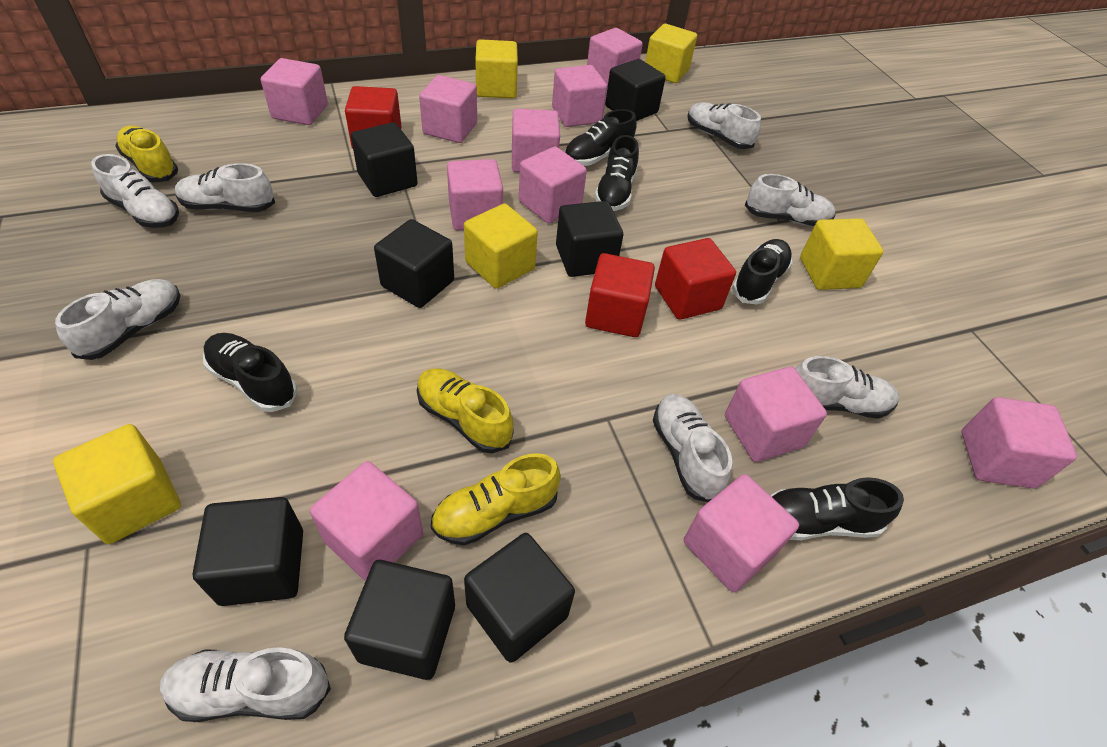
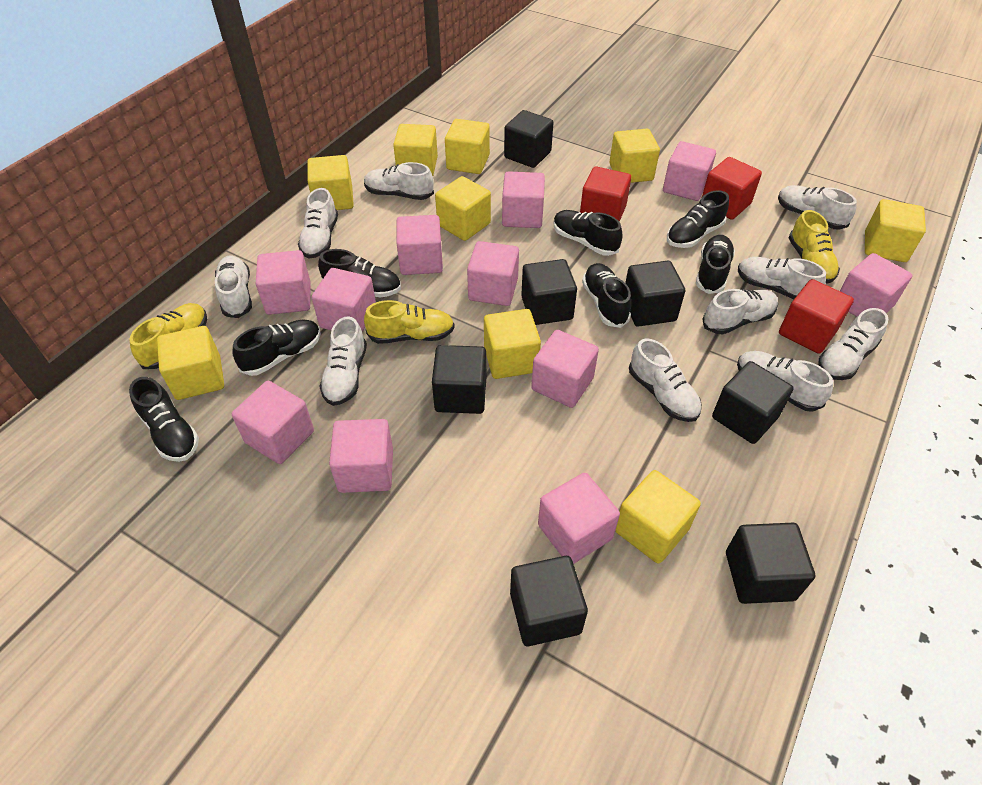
black shoe: 5 -> 7
white shoe: 8 -> 10
yellow cube: 5 -> 9

